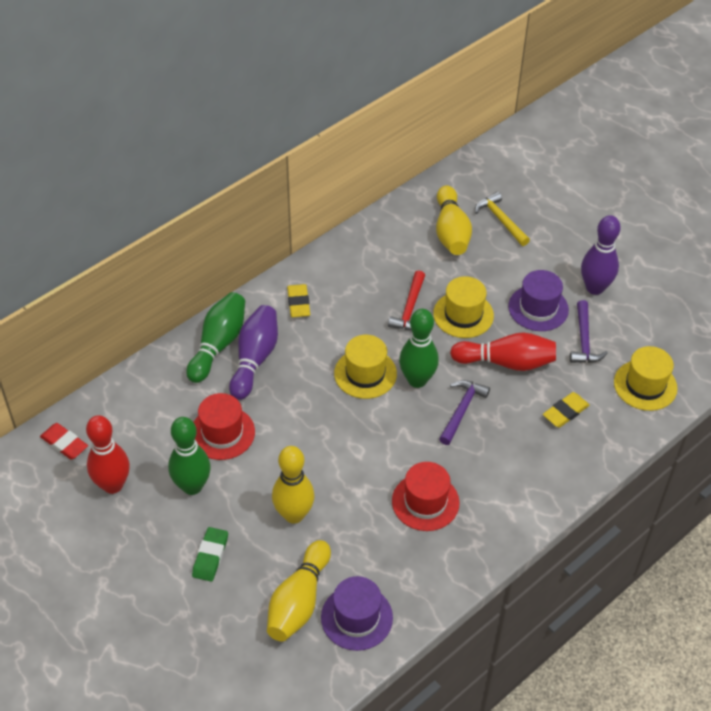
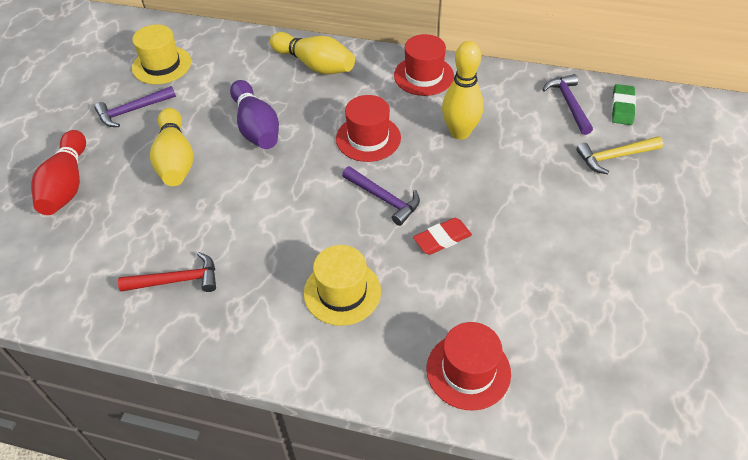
green bowling pin: 3 -> 0
purple bowling pin: 2 -> 1
purple hammer: 2 -> 3
purple hat: 2 -> 0
red bowling pin: 2 -> 1
red hat: 2 -> 3
yellow eraser: 2 -> 0
yellow hat: 3 -> 2

